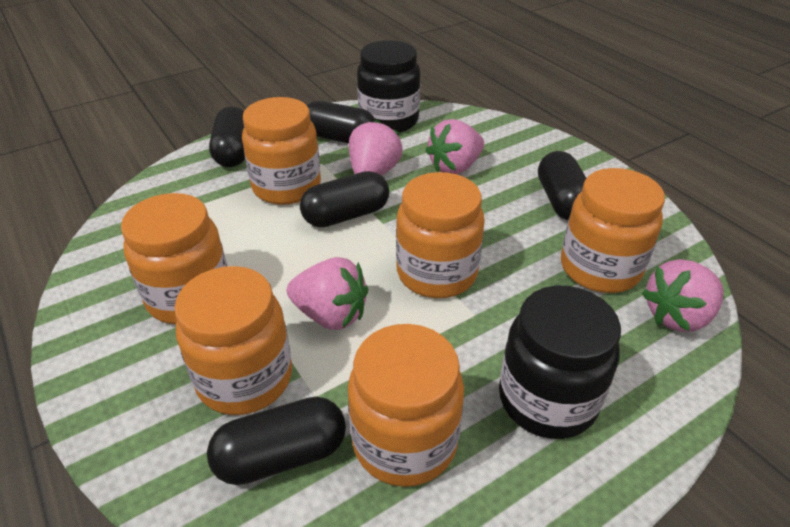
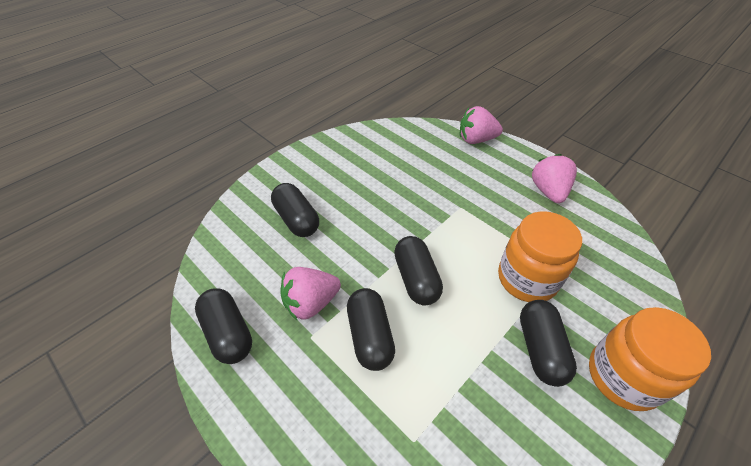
black jar: 2 -> 0
orange jar: 6 -> 2
pink strawberry: 4 -> 3

